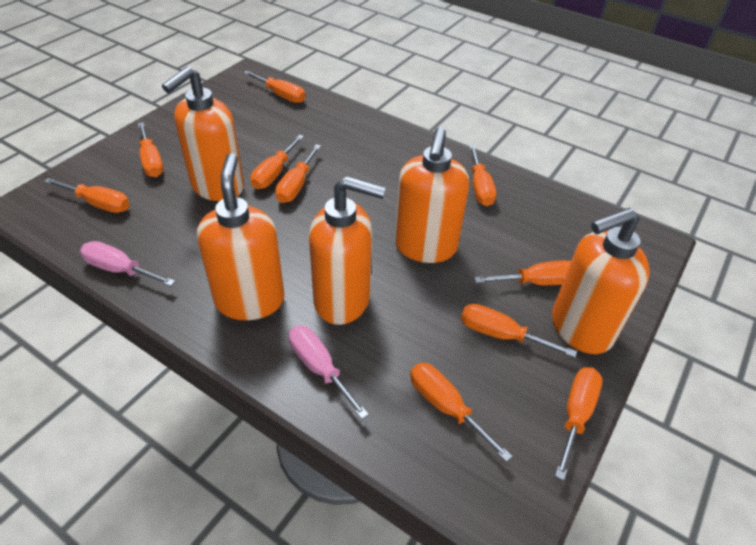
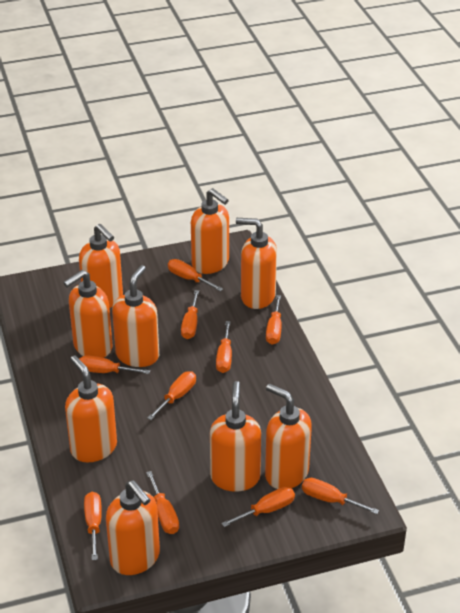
orange soap dispenser: 5 -> 9
pink screwdriver: 2 -> 0

